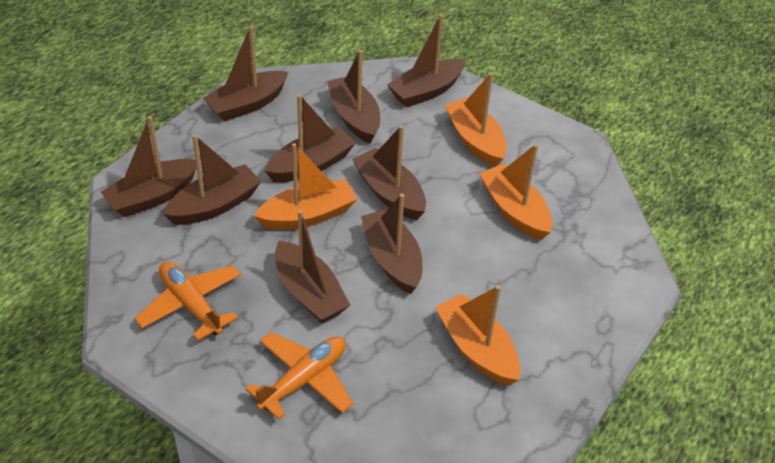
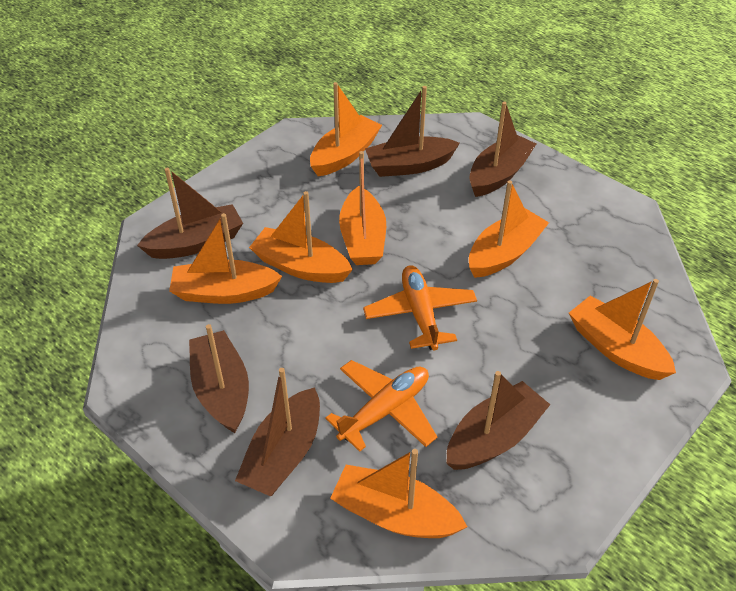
brown boat: 9 -> 6
orange boat: 4 -> 7

